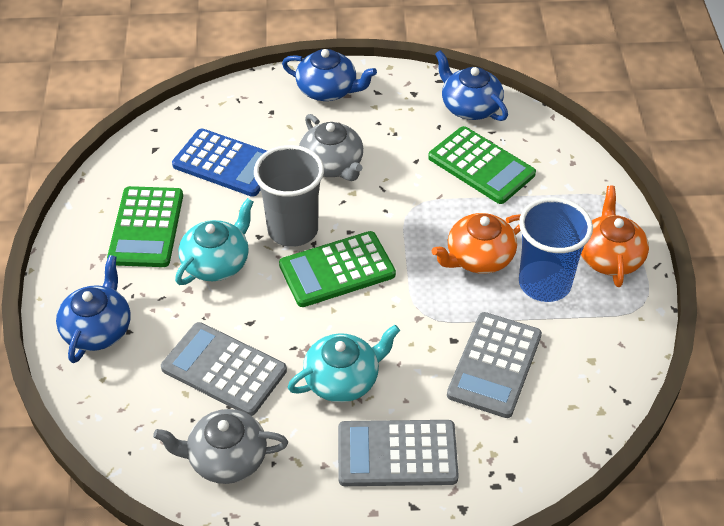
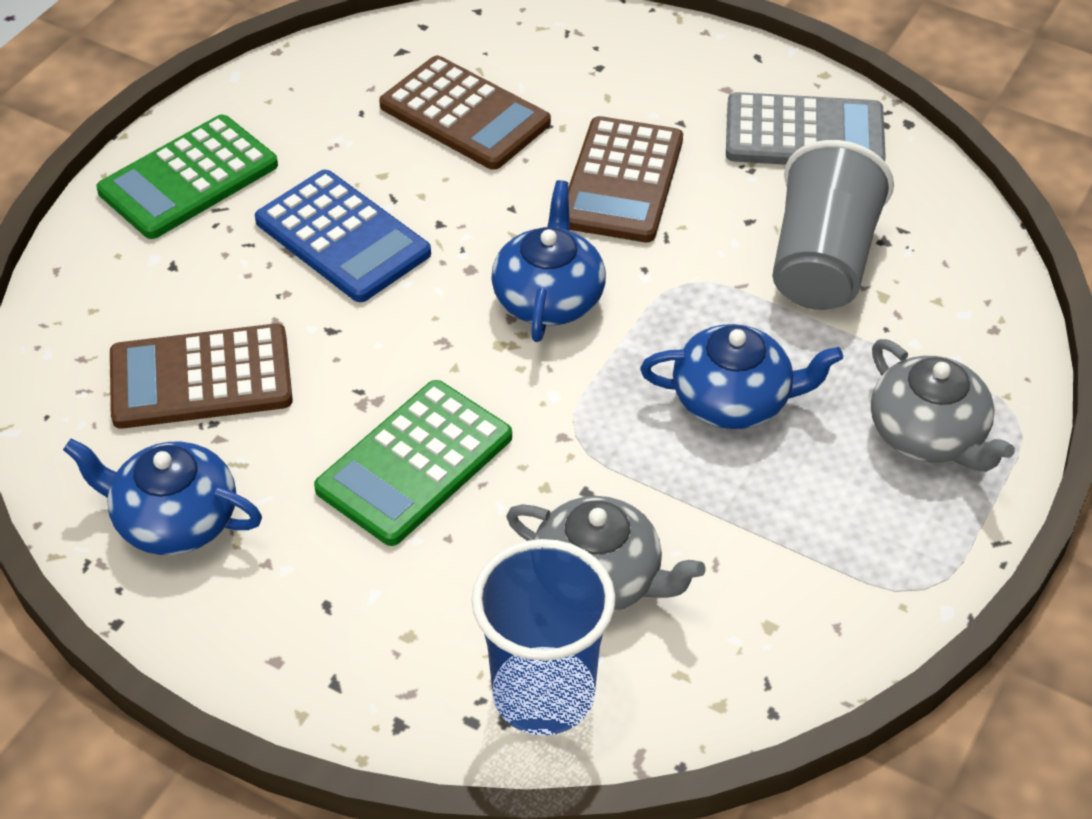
brown calculator: 0 -> 3
green calculator: 3 -> 2
grey calculator: 3 -> 1
orange teapot: 2 -> 0
turquoise teapot: 2 -> 0

